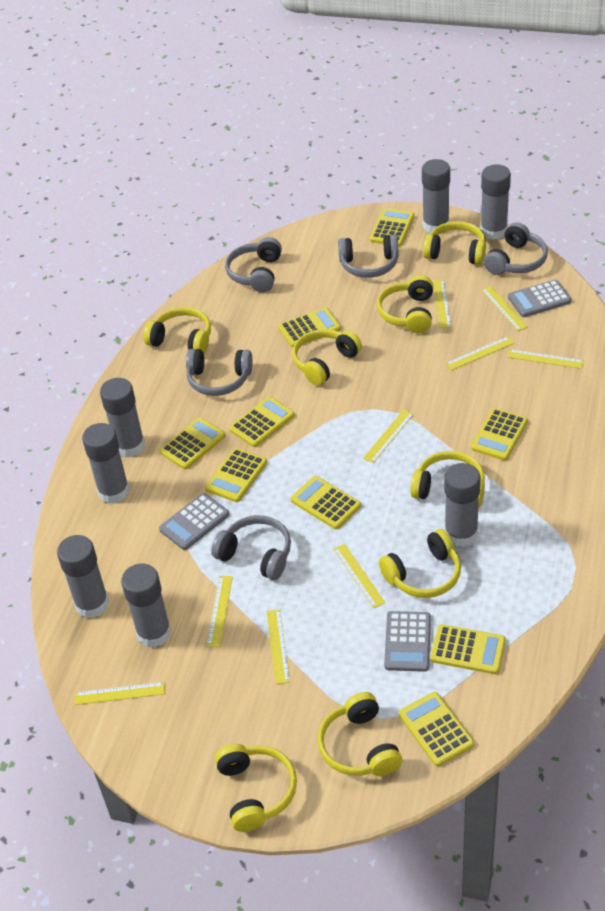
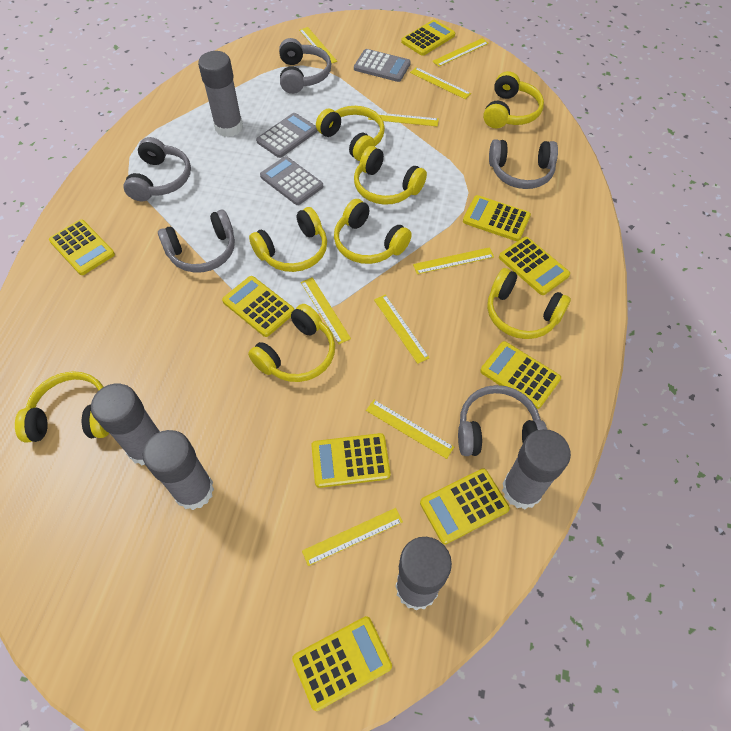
grey glue stick: 7 -> 5

